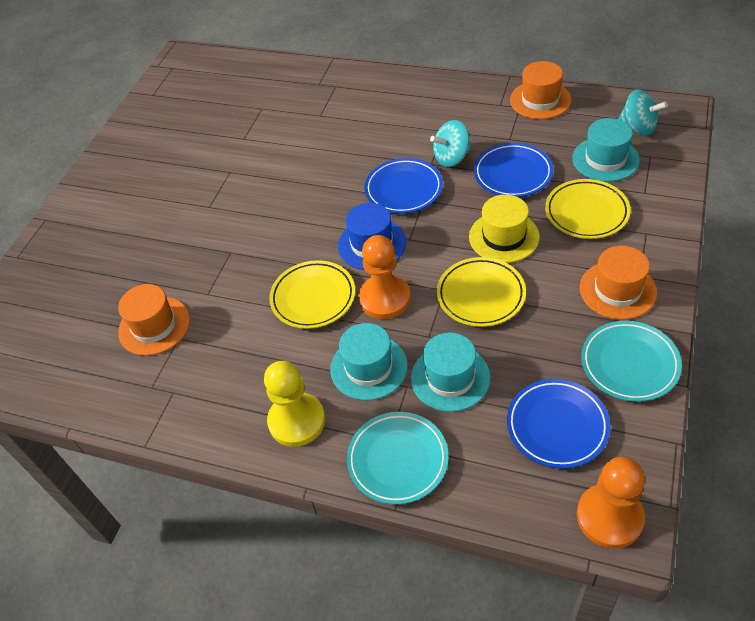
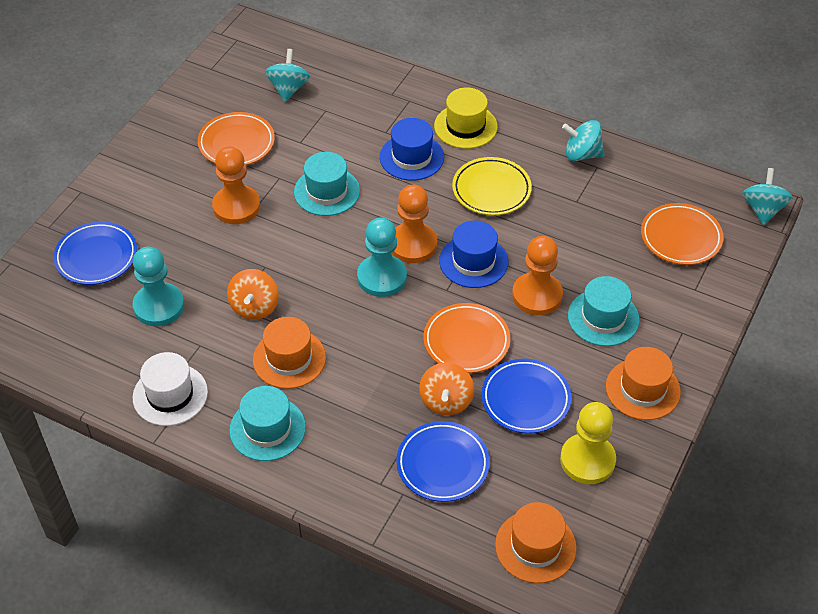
blue hat: 1 -> 2
orange pawn: 2 -> 3
orange plate: 0 -> 3
orange spinning top: 0 -> 2
turquoise pawn: 0 -> 2
turquoise plate: 2 -> 0
turquoise spinning top: 2 -> 3
white hat: 0 -> 1
yellow plate: 3 -> 1

